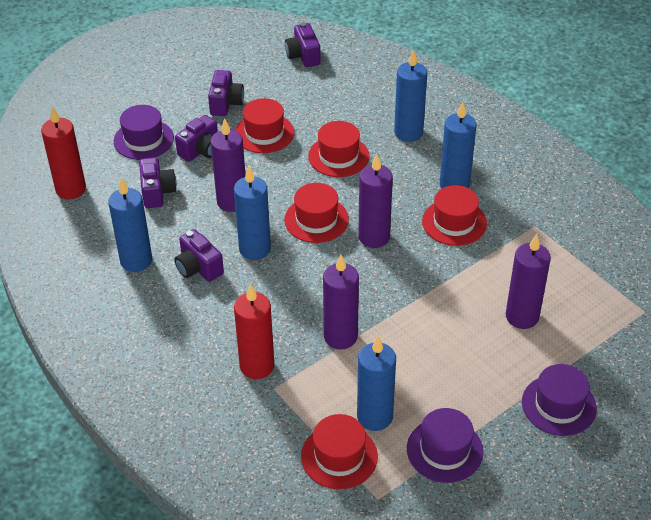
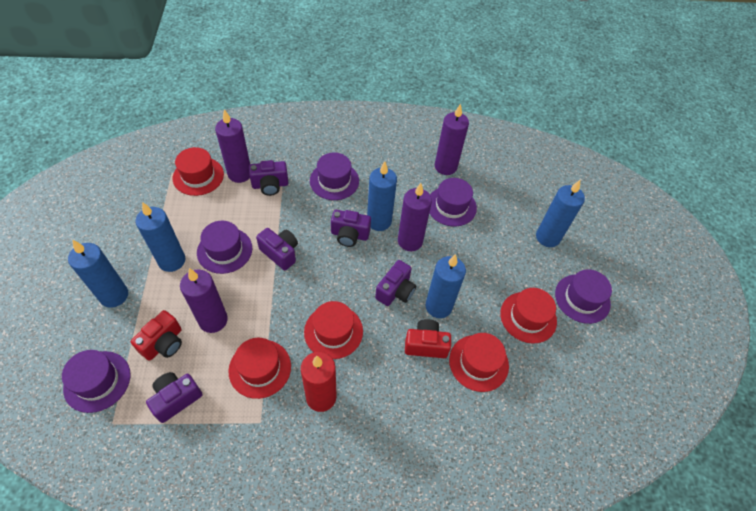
purple hat: 3 -> 5
red camera: 0 -> 2
red candle: 2 -> 1

